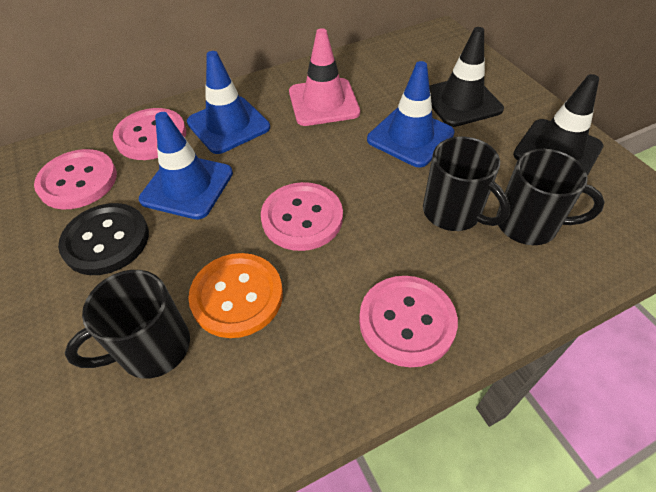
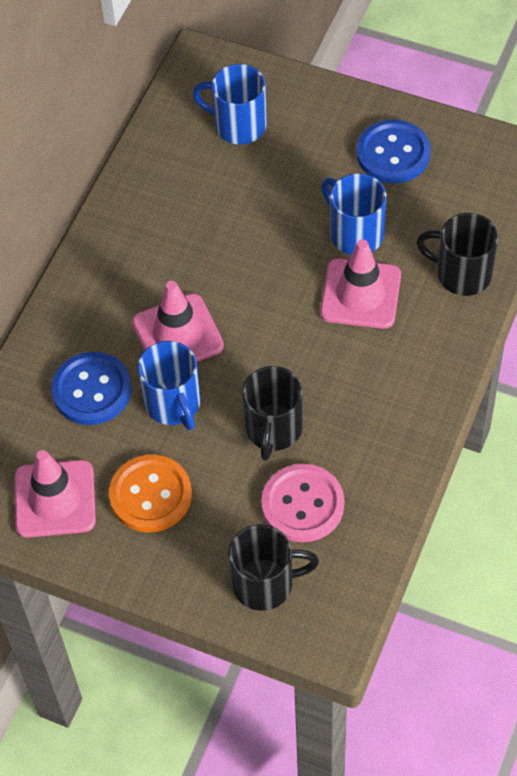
black button: 1 -> 0
black traffic cone: 2 -> 0
blue button: 0 -> 2
blue mug: 0 -> 3
blue traffic cone: 3 -> 0
pink button: 4 -> 1
pink traffic cone: 1 -> 3

